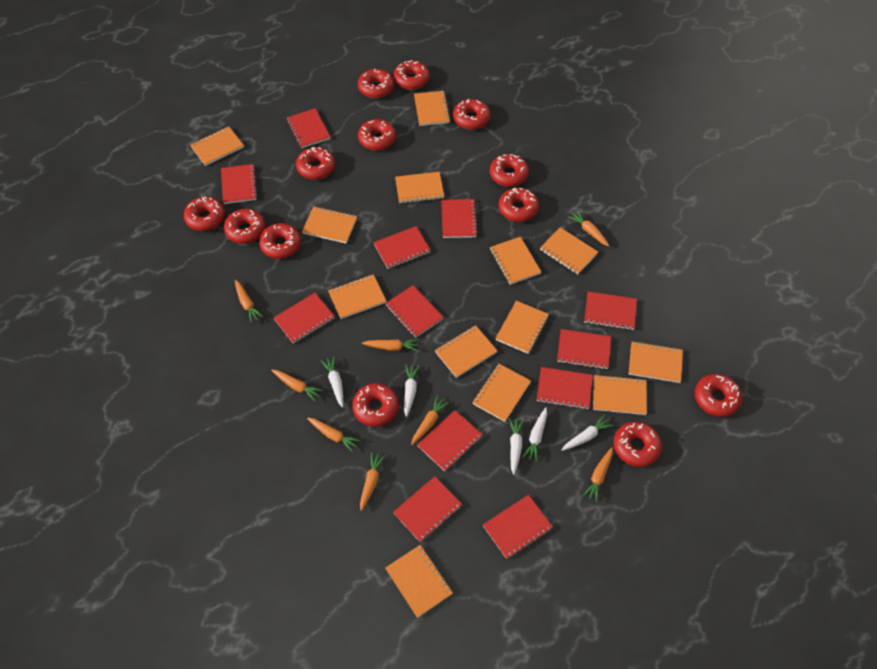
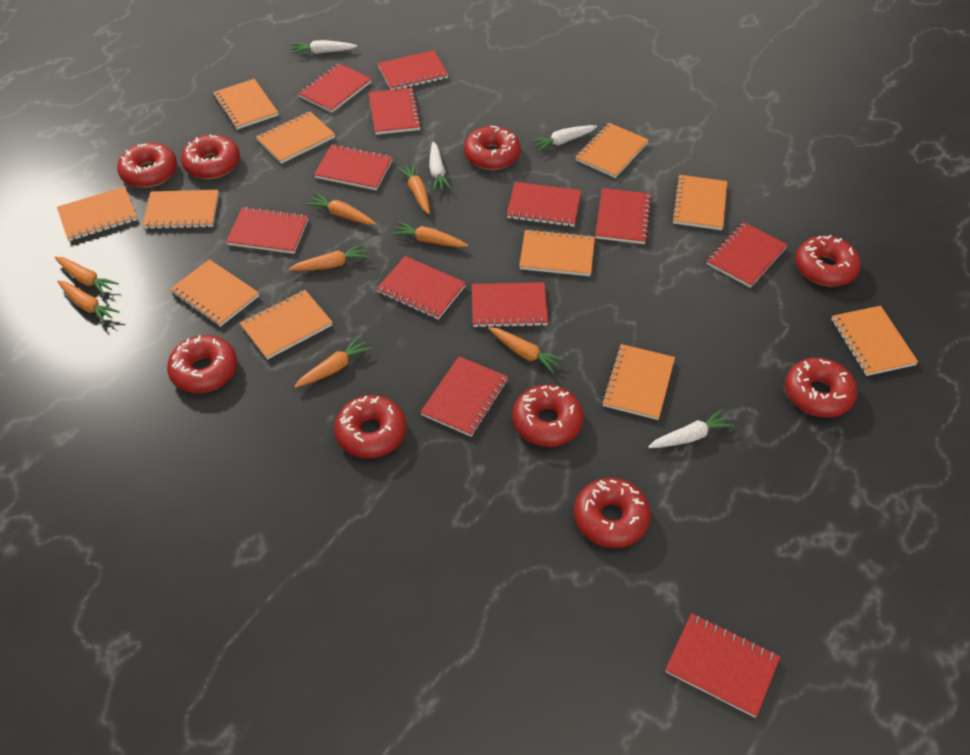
orange notebook: 13 -> 11
red donut: 13 -> 9
white carrot: 5 -> 4

